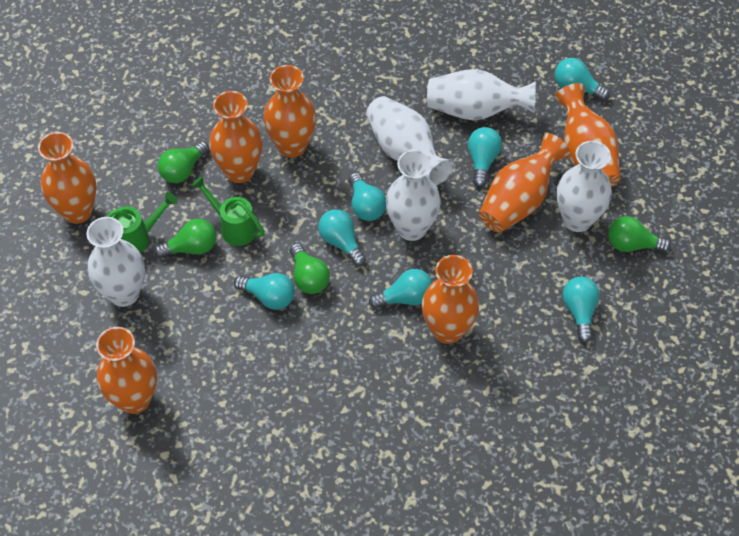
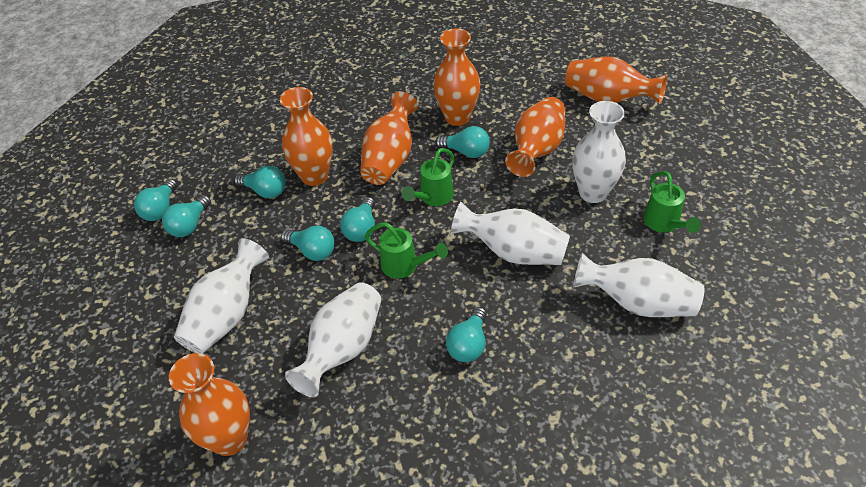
green light bulb: 4 -> 0
green watering can: 2 -> 3
orange vase: 7 -> 6

